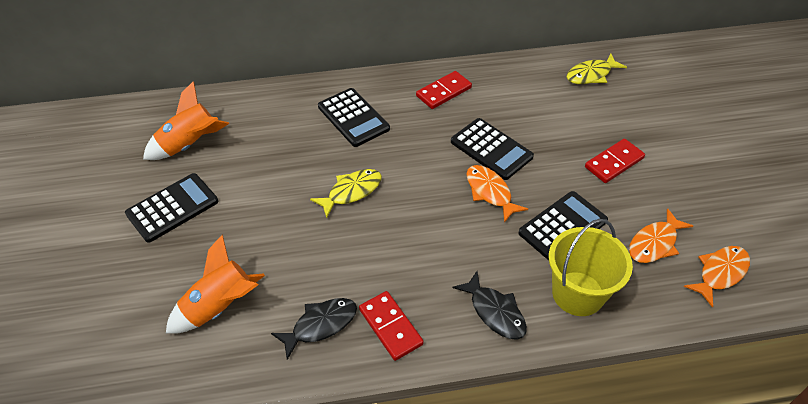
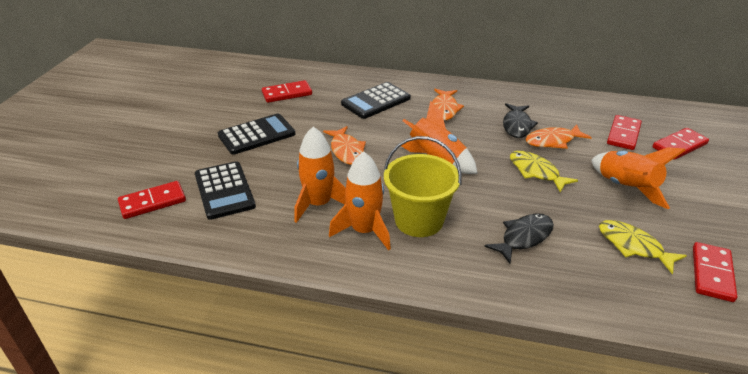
black calculator: 4 -> 3
orange rocket: 2 -> 4
red domino: 3 -> 5

